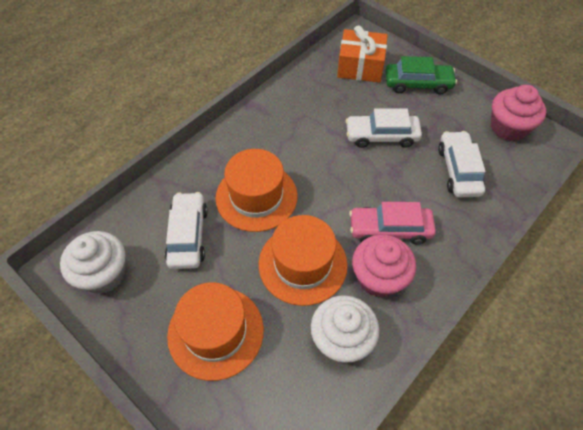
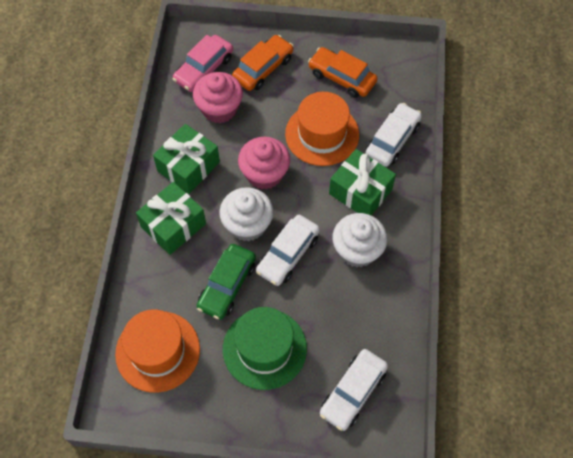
green gift: 0 -> 3
green hat: 0 -> 1
orange car: 0 -> 2
orange gift: 1 -> 0
orange hat: 3 -> 2

